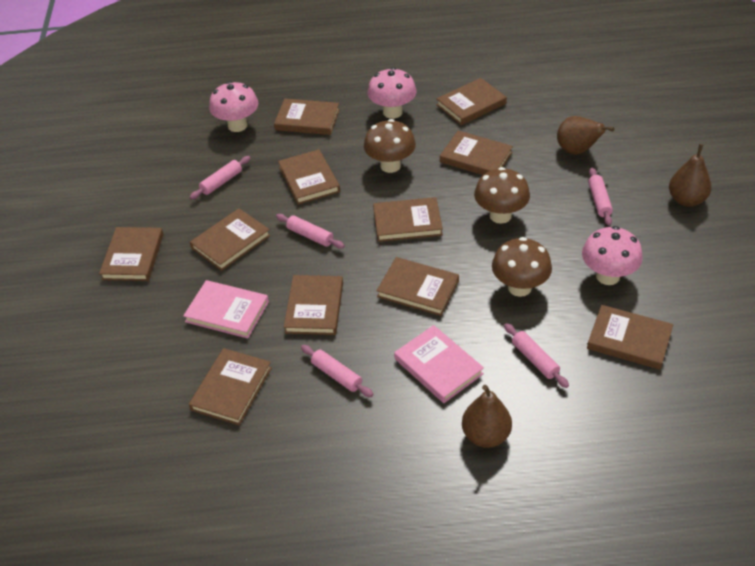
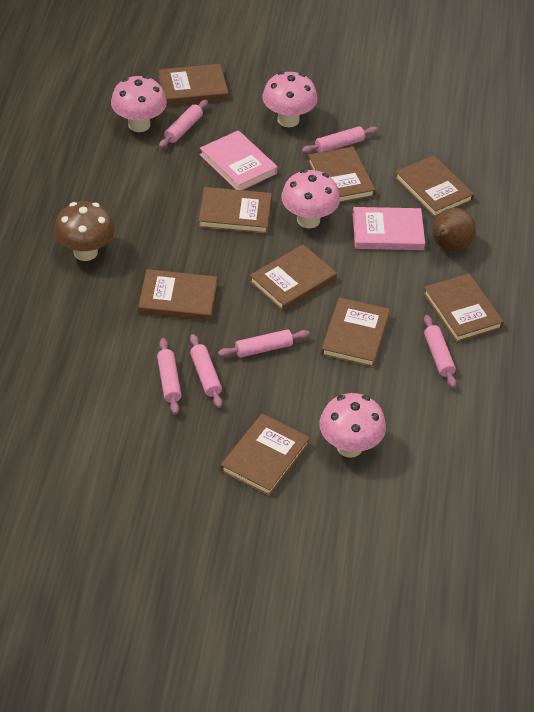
brown book: 11 -> 9
brown mushroom: 3 -> 1
brown pear: 3 -> 1
pink mushroom: 3 -> 4
pink rolling pin: 5 -> 6

